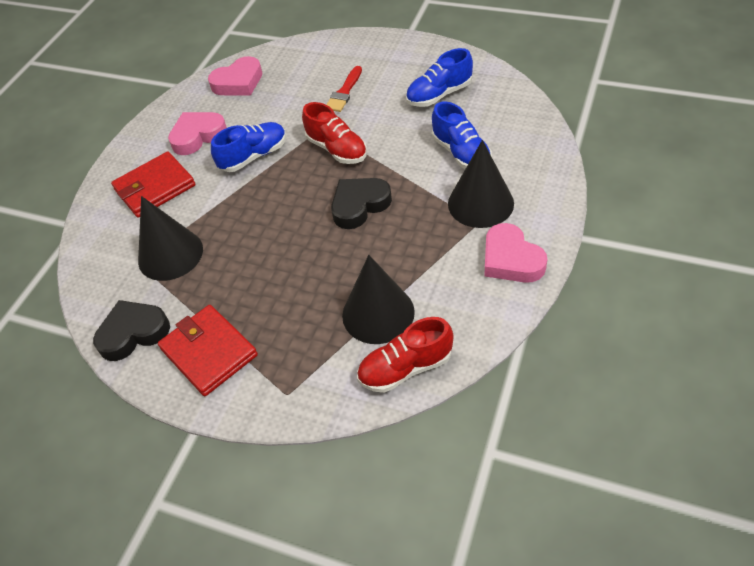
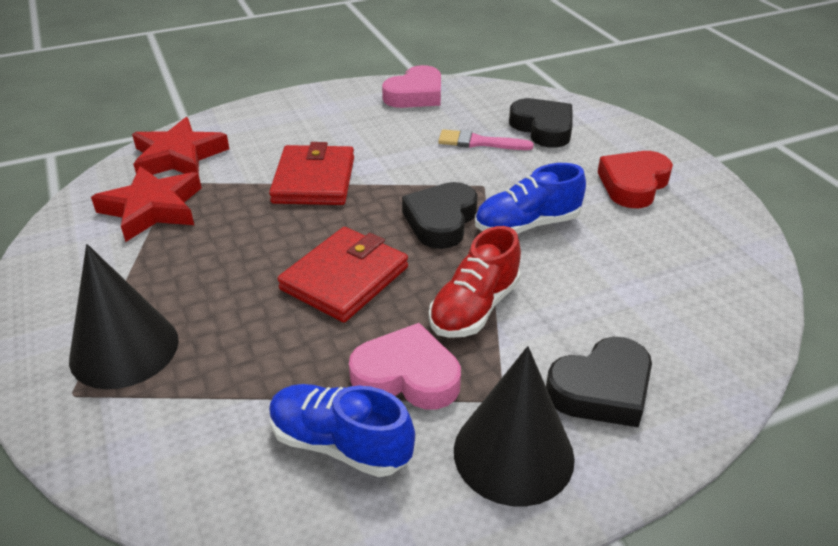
black cone: 3 -> 2
black heart: 2 -> 3
blue shoe: 3 -> 2
pink brush: 0 -> 1
pink heart: 3 -> 2
red brush: 1 -> 0
red heart: 0 -> 1
red shoe: 2 -> 1
red star: 0 -> 2

